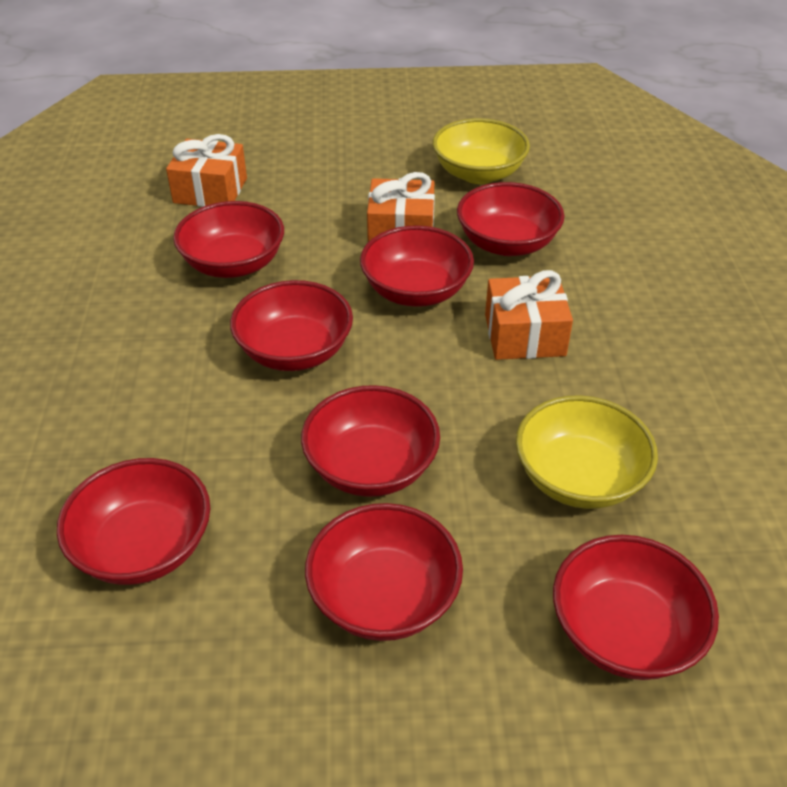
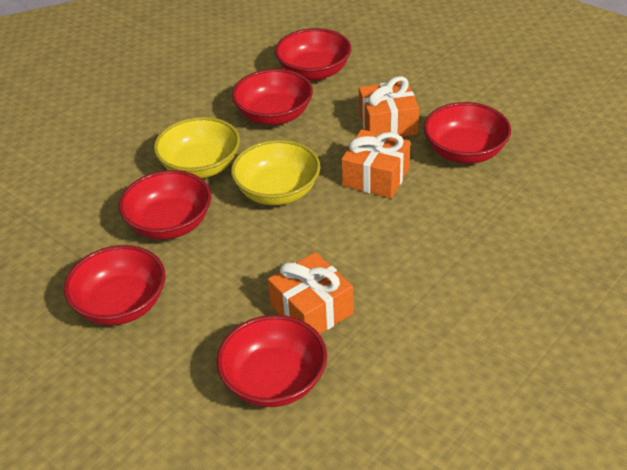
red bowl: 8 -> 6

